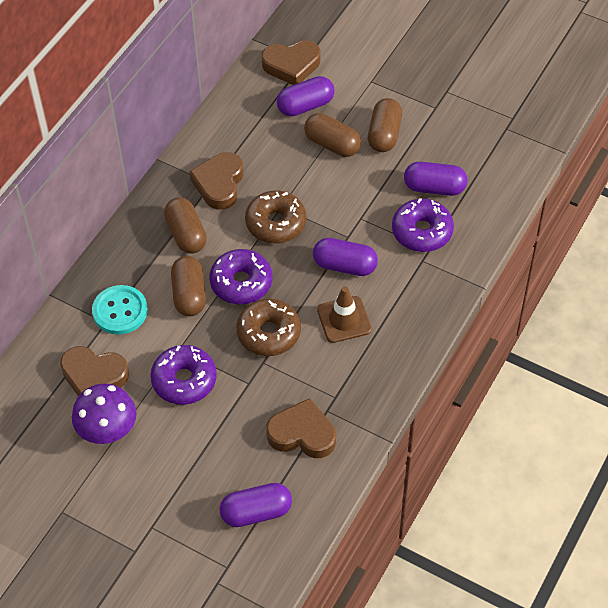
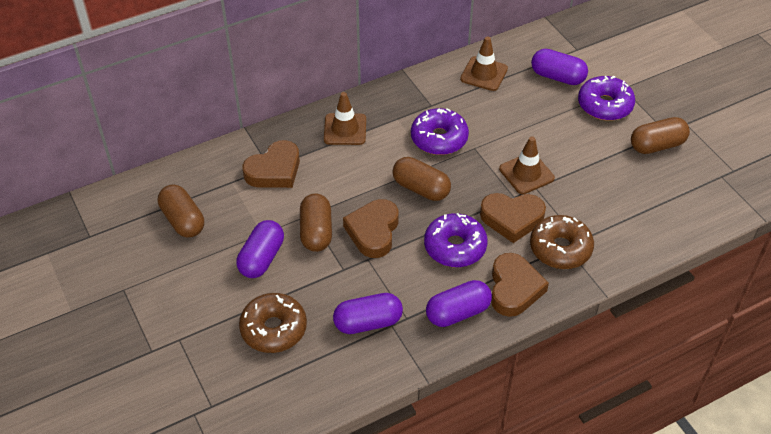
brown traffic cone: 1 -> 3
purple mushroom: 1 -> 0
turquoise button: 1 -> 0

